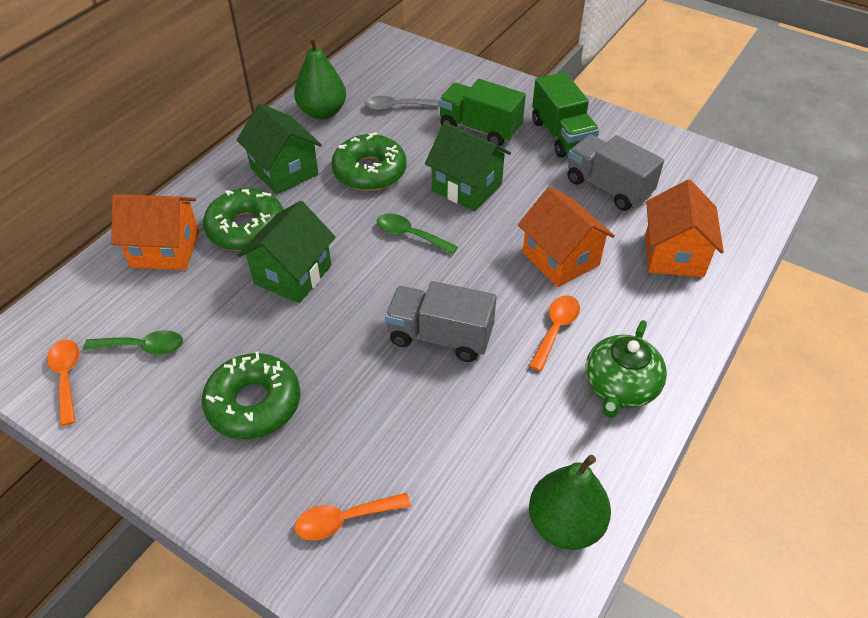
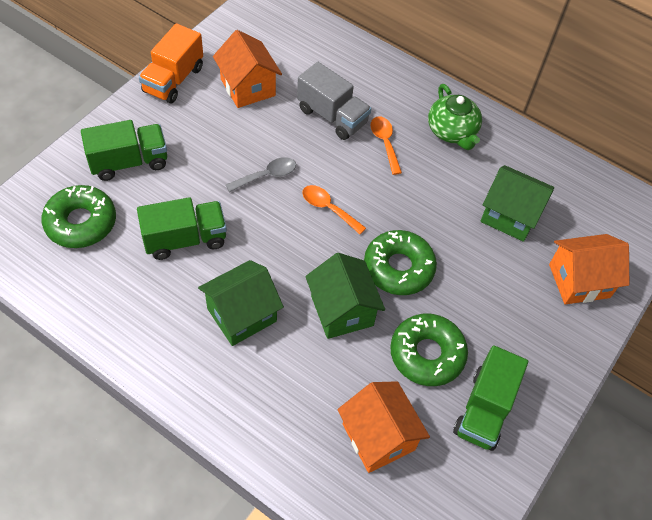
green pear: 2 -> 0
green spoon: 2 -> 0
green truck: 2 -> 3
grey truck: 2 -> 1
orange spoon: 3 -> 2
orange truck: 0 -> 1

